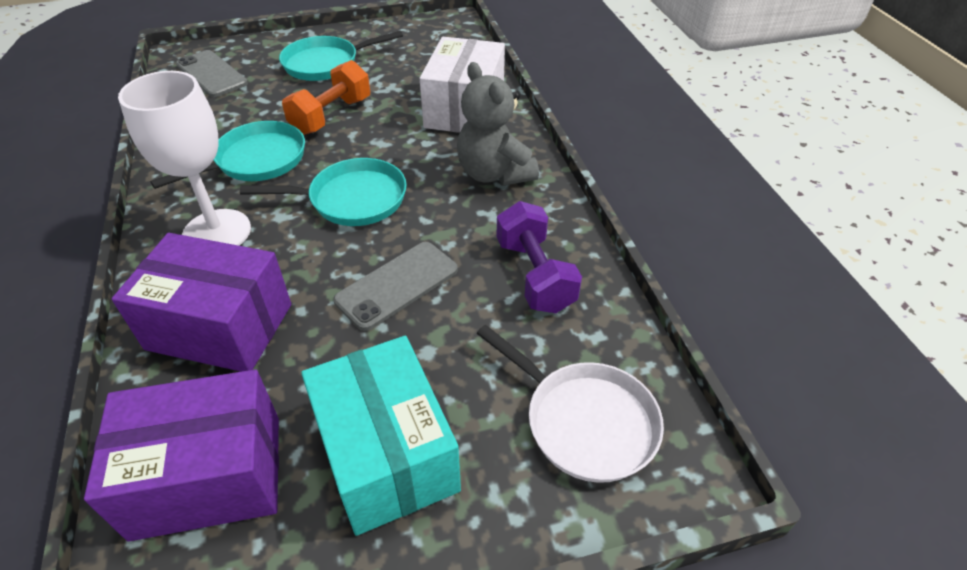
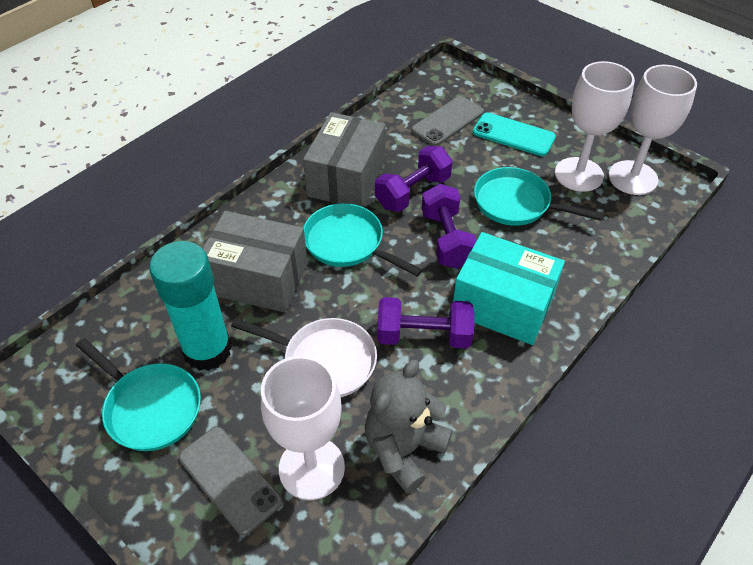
grey box: 0 -> 2
orange dumbbell: 1 -> 0
purple box: 2 -> 0
purple dumbbell: 1 -> 3
turquoise glue stick: 0 -> 1
turquoise phone: 0 -> 1
white box: 1 -> 0
white goblet: 1 -> 3

